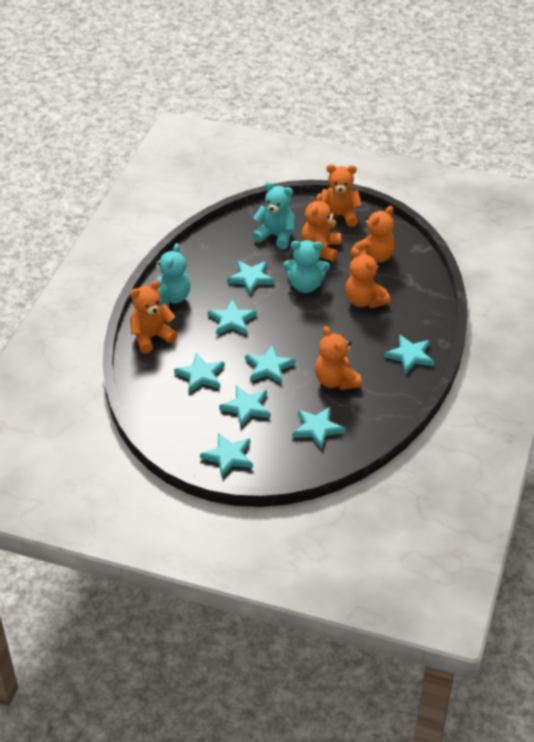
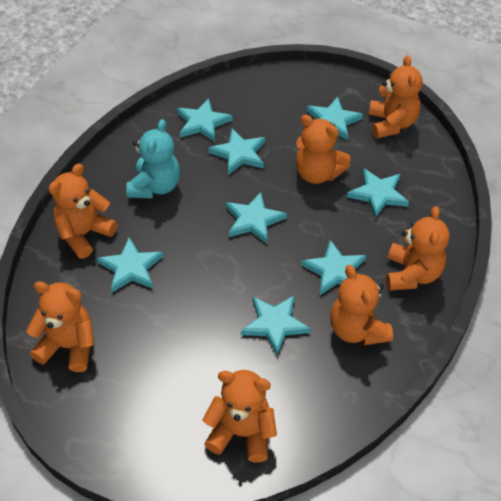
orange teddy bear: 6 -> 7
turquoise teddy bear: 3 -> 1

